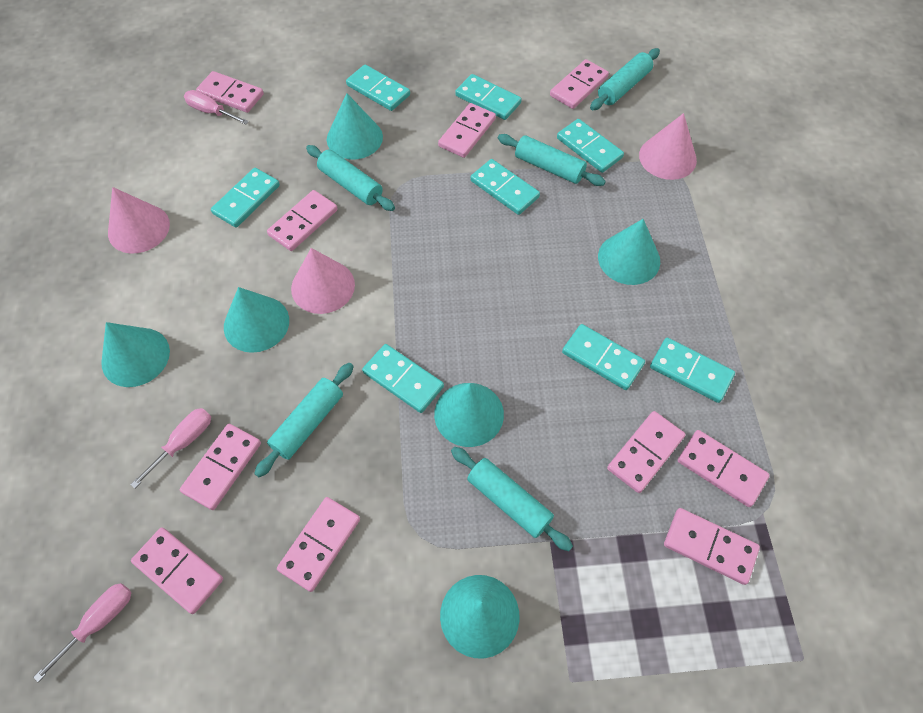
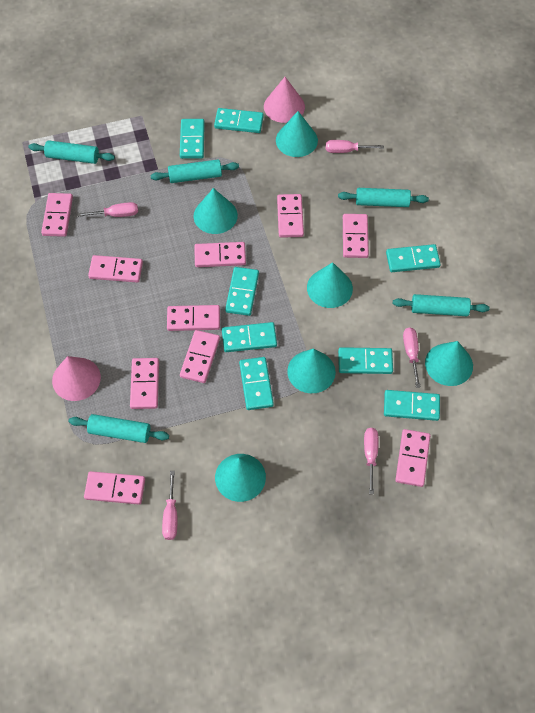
pink cone: 3 -> 2
pink screwdriver: 3 -> 5

